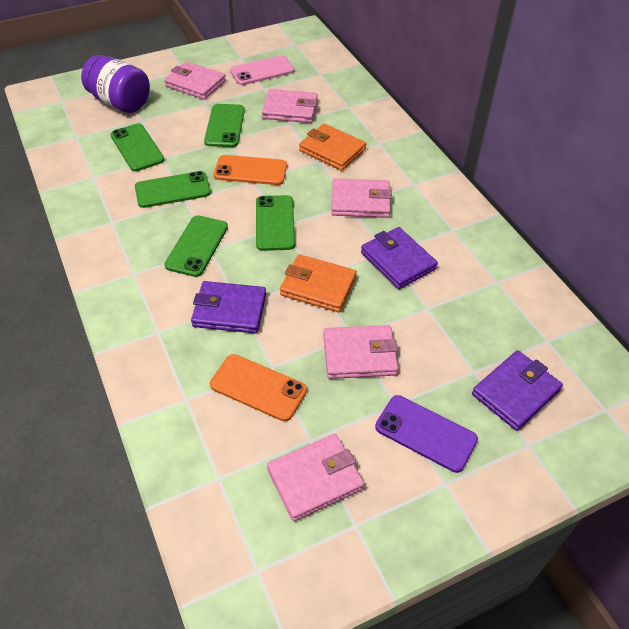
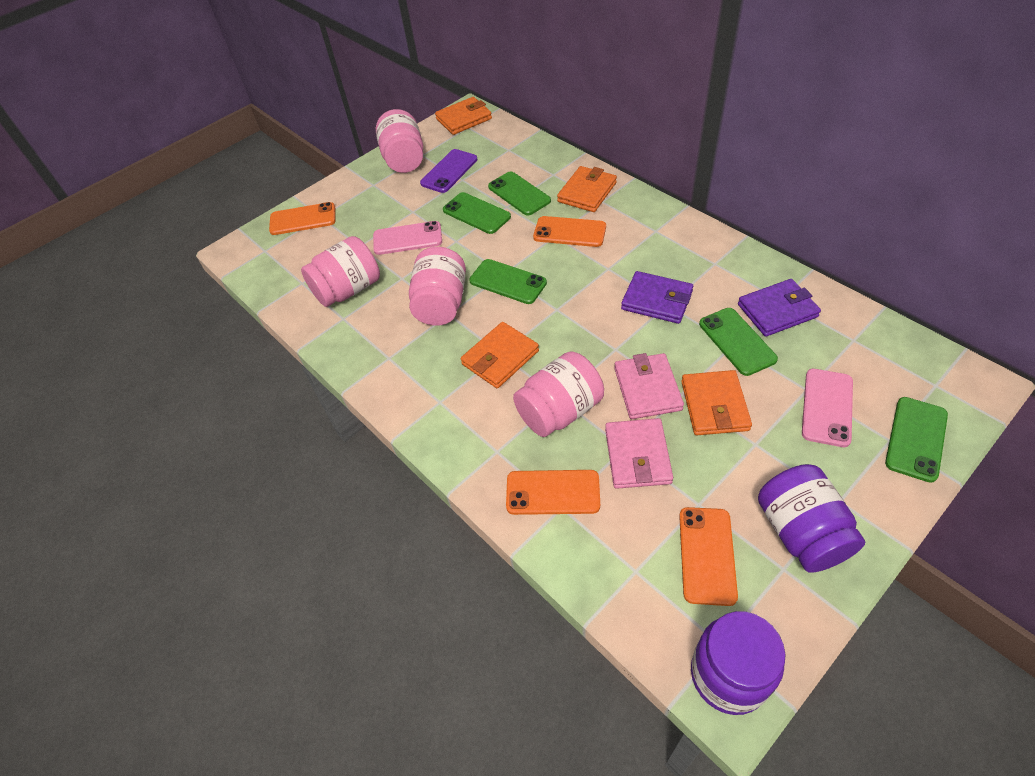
orange phone: 2 -> 4
orange wallet: 2 -> 4
pink jar: 0 -> 4
pink phone: 1 -> 2
pink wallet: 5 -> 2
purple jar: 1 -> 2
purple wallet: 3 -> 2

